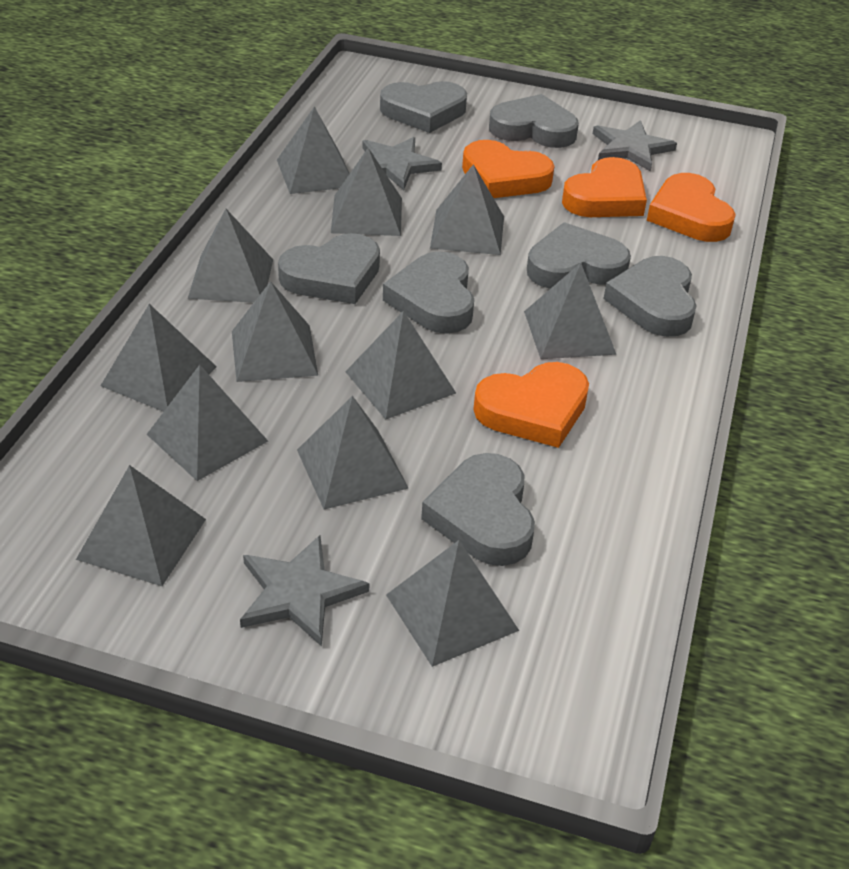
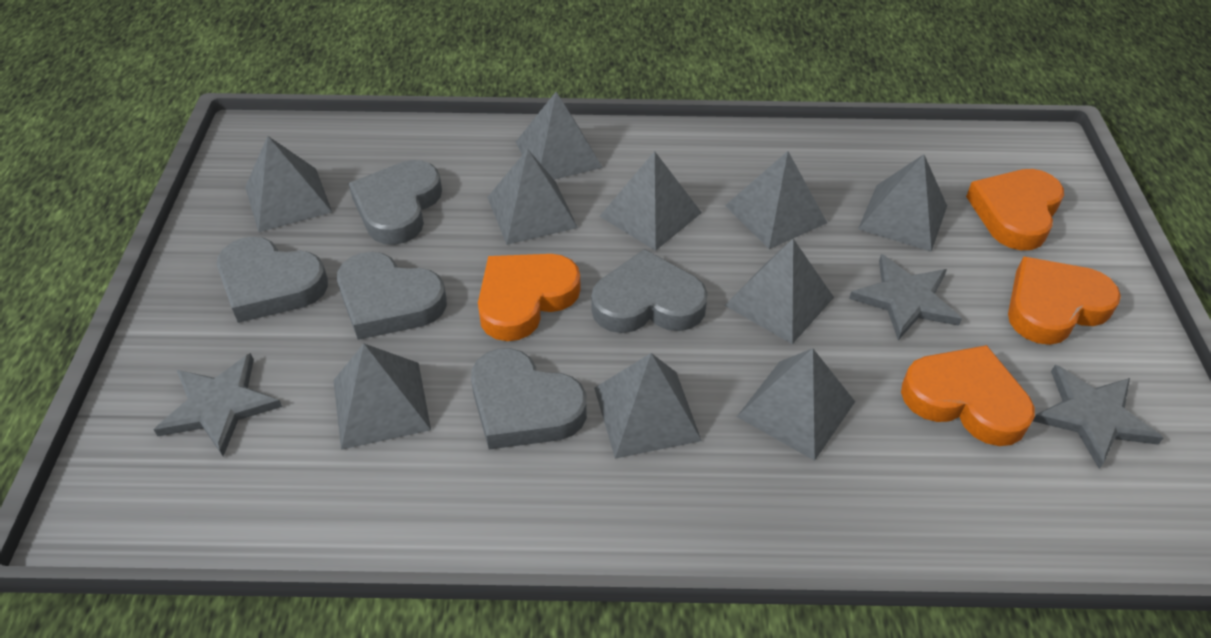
grey heart: 7 -> 5
grey pyramid: 12 -> 10

